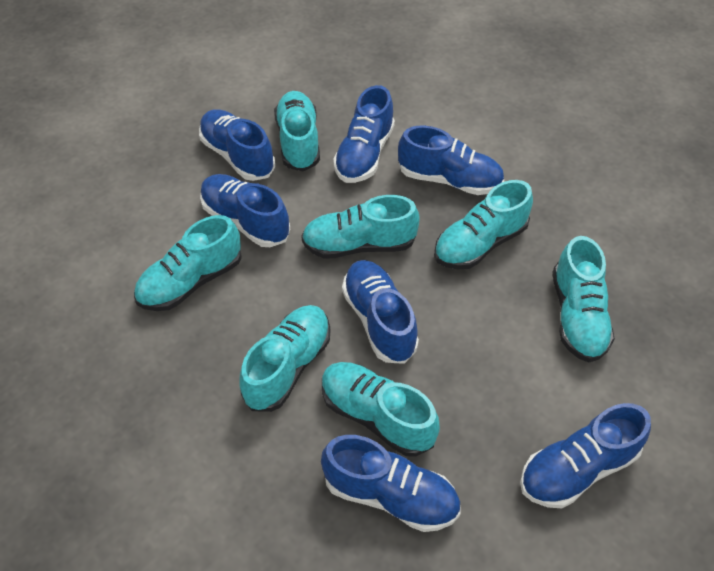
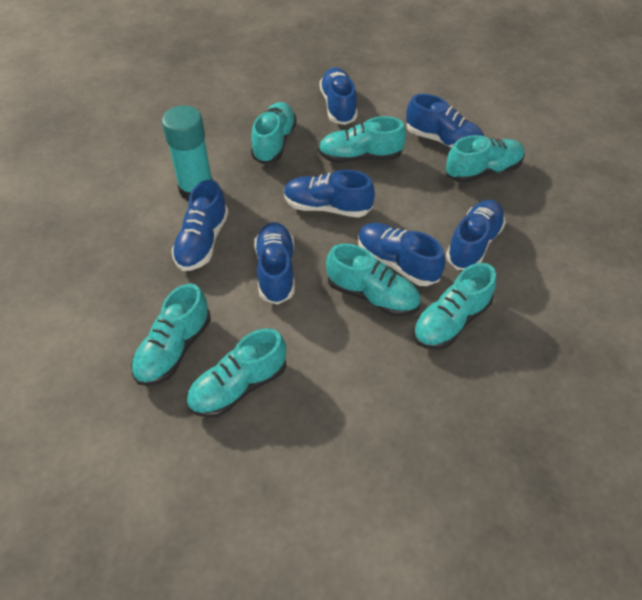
turquoise glue stick: 0 -> 1

